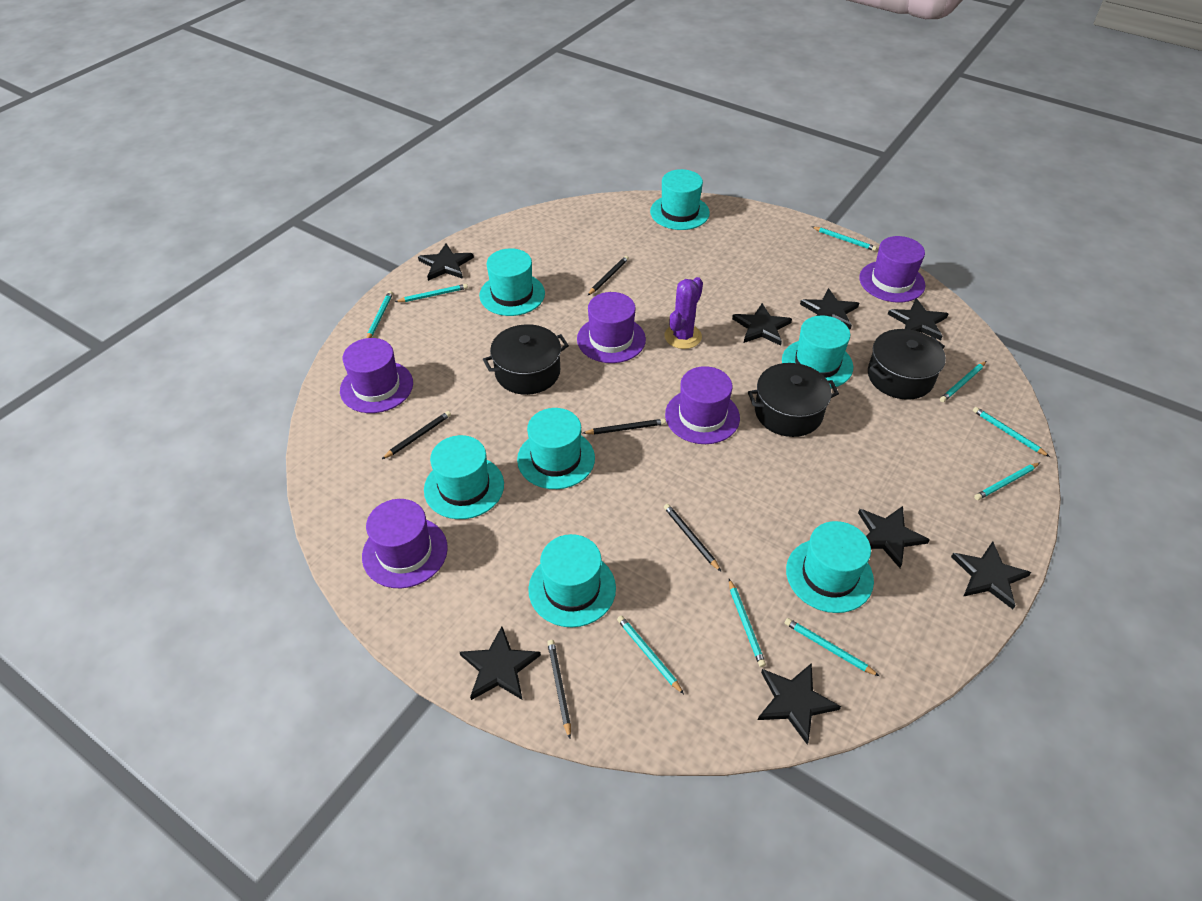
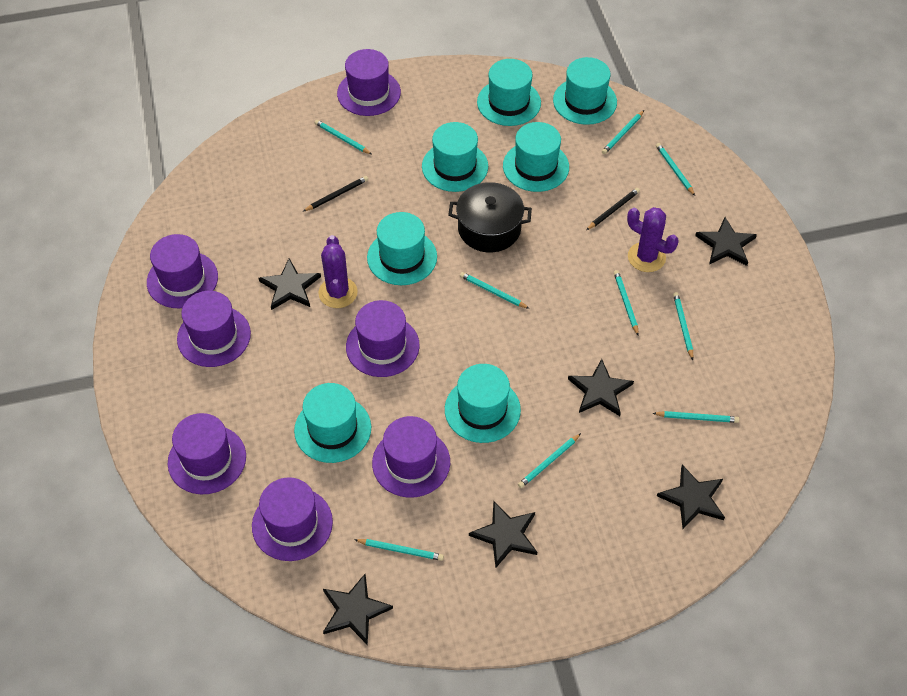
black pencil: 5 -> 2
black pot: 3 -> 1
black star: 8 -> 6
purple cactus: 1 -> 2
purple hat: 5 -> 7

